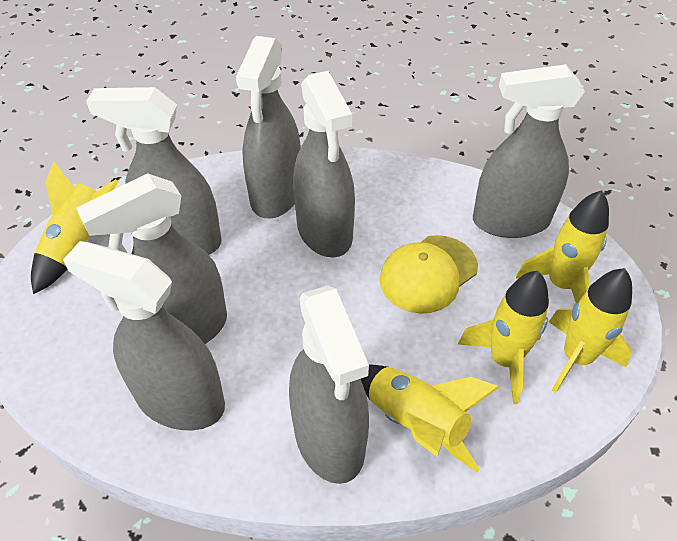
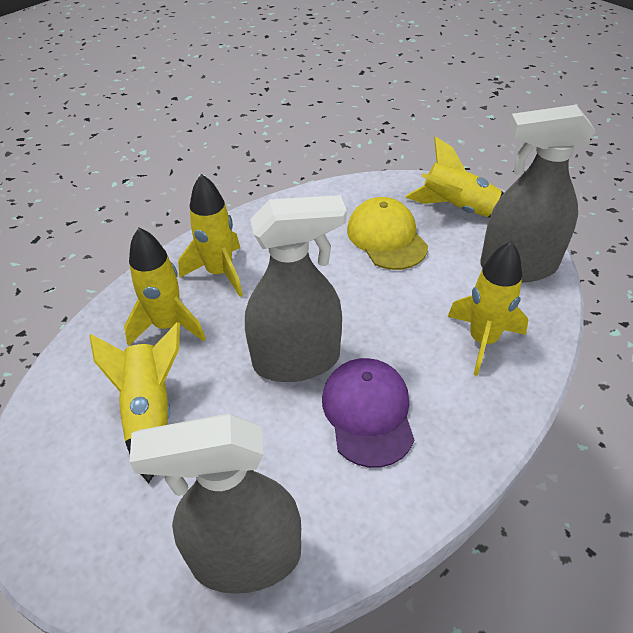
grey spray bottle: 7 -> 3
purple cap: 0 -> 1

